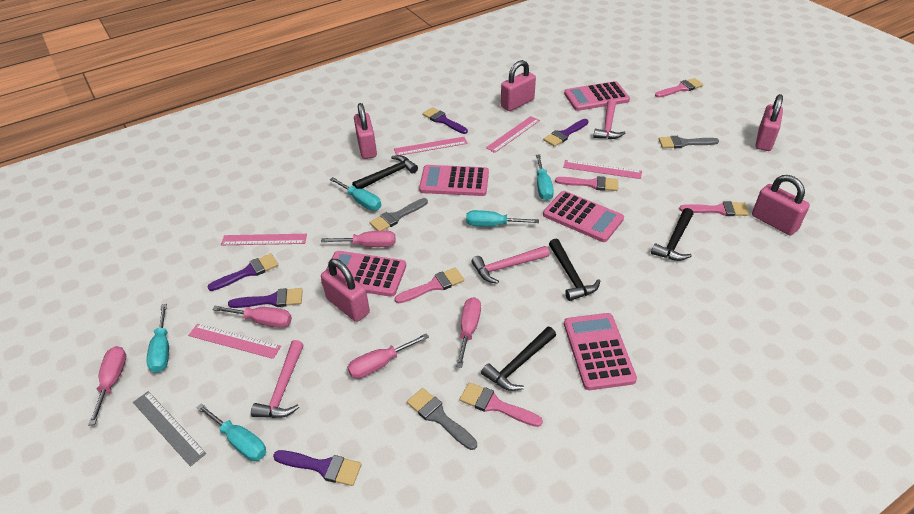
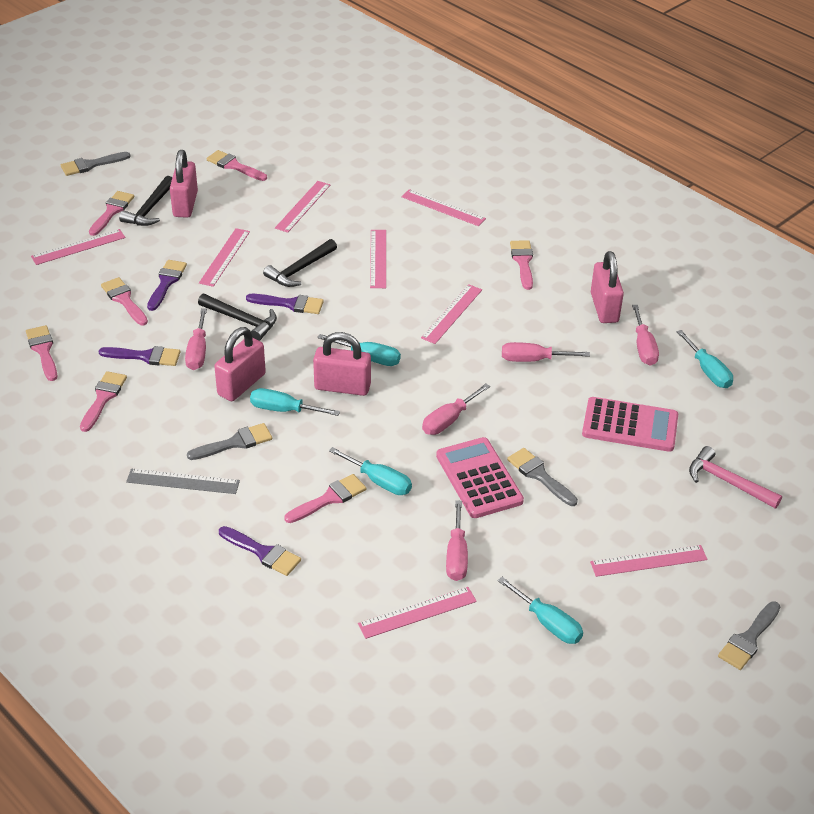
black hammer: 4 -> 3
grey brush: 3 -> 4
pink brush: 5 -> 7
pink calculator: 5 -> 2
pink hammer: 3 -> 1
pink padlock: 5 -> 4
pink ruler: 5 -> 8
purple brush: 5 -> 4

